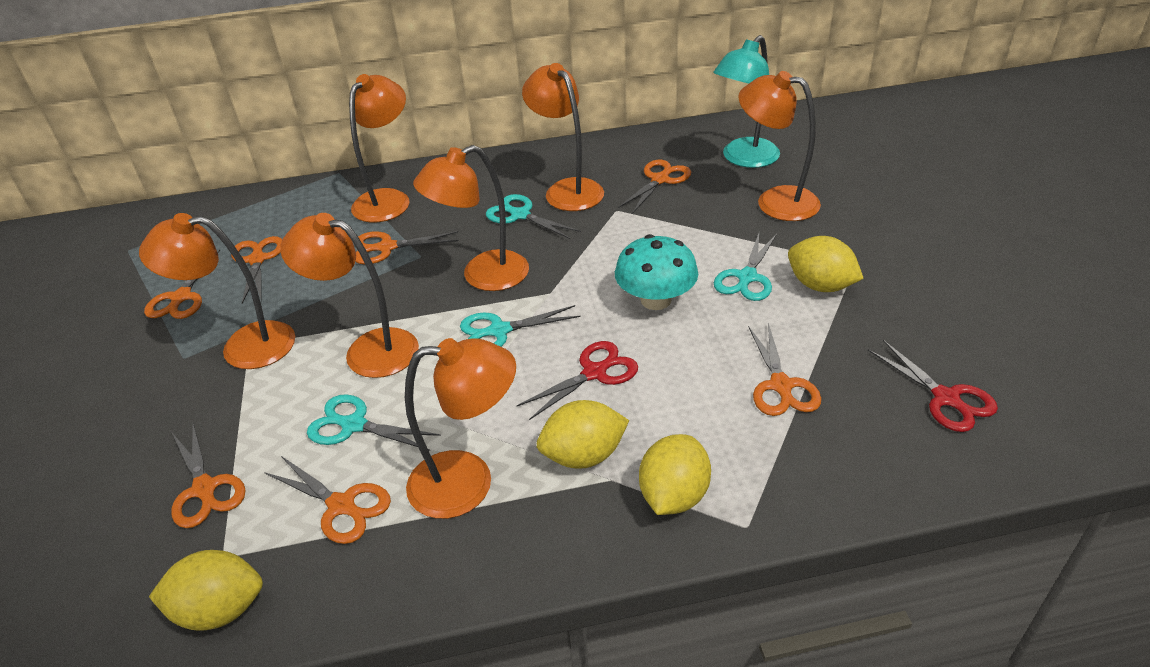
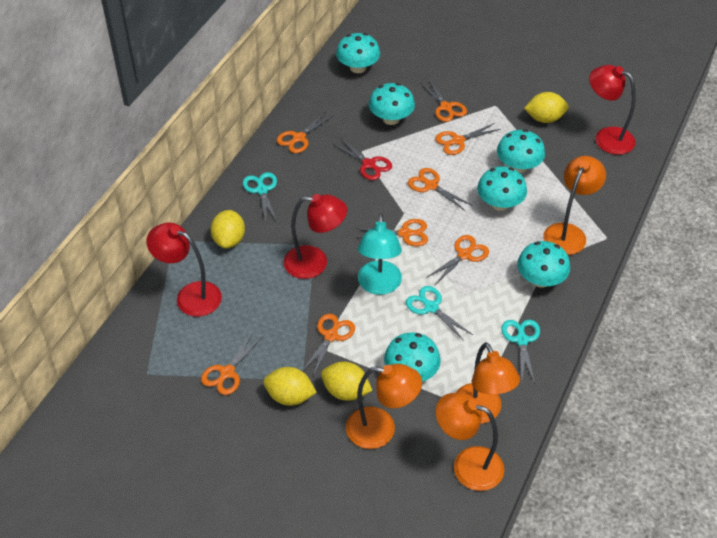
orange lamp: 7 -> 4
orange scissors: 7 -> 8
red lamp: 0 -> 3
red scissors: 2 -> 1
turquoise mushroom: 1 -> 6
turquoise scissors: 4 -> 3

